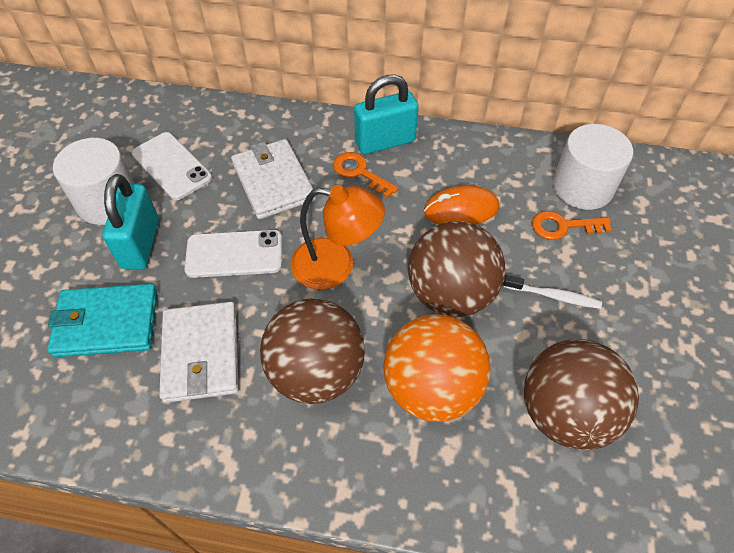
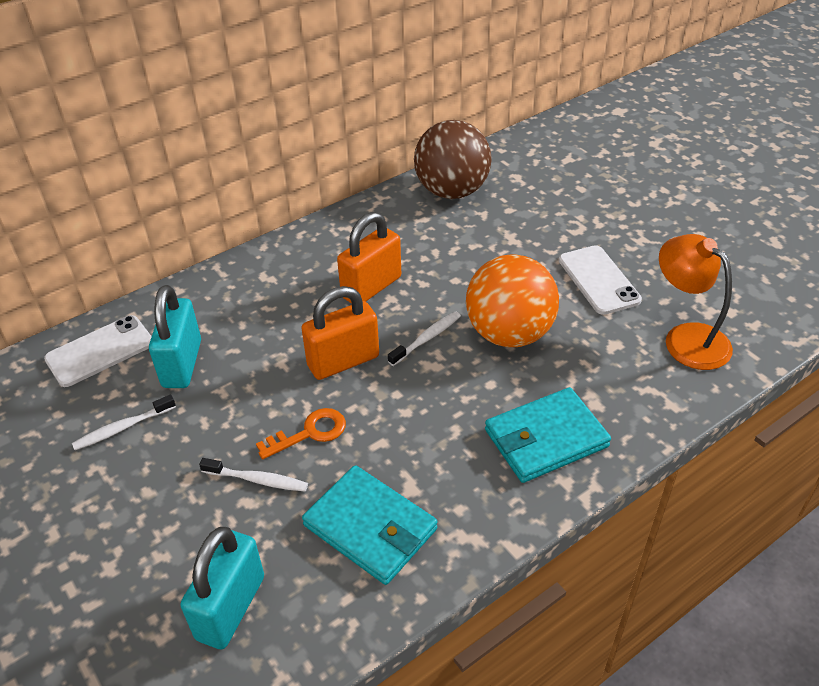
brown ball: 3 -> 1
orange key: 2 -> 1
orange mouse: 1 -> 0
orange padlock: 0 -> 2
turquoise wallet: 1 -> 2
white cylinder: 2 -> 0
white toothbrush: 1 -> 3
white wallet: 2 -> 0

